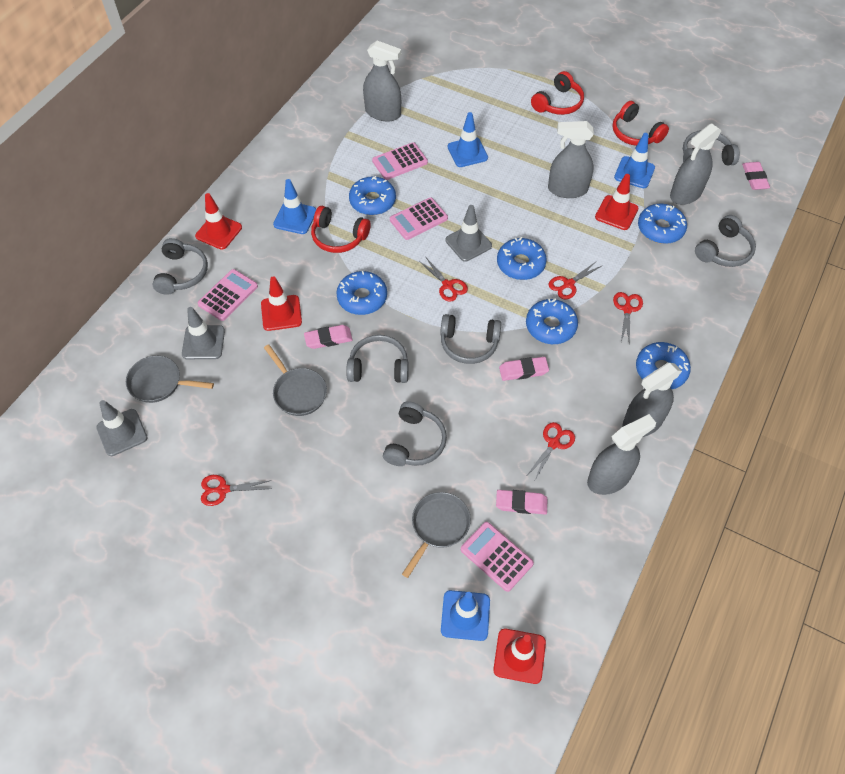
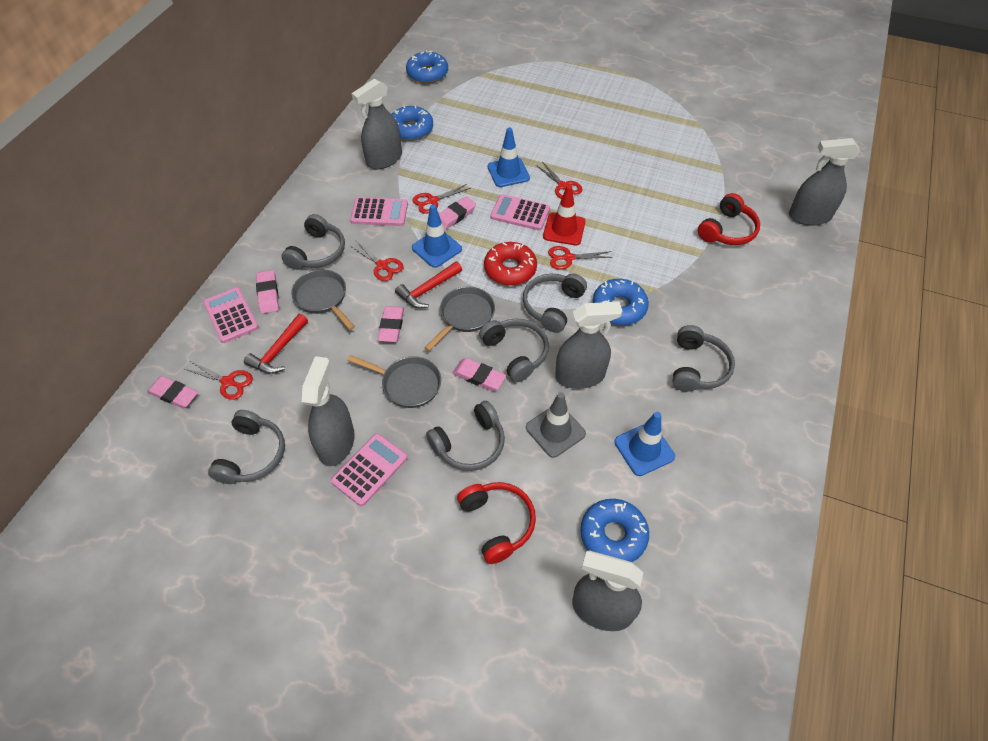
blue donut: 6 -> 4
blue traffic cone: 4 -> 3
grey traffic cone: 3 -> 1
pink eraser: 4 -> 5
red donut: 0 -> 1
red hammer: 0 -> 2
red headphones: 3 -> 2
red traffic cone: 4 -> 1

